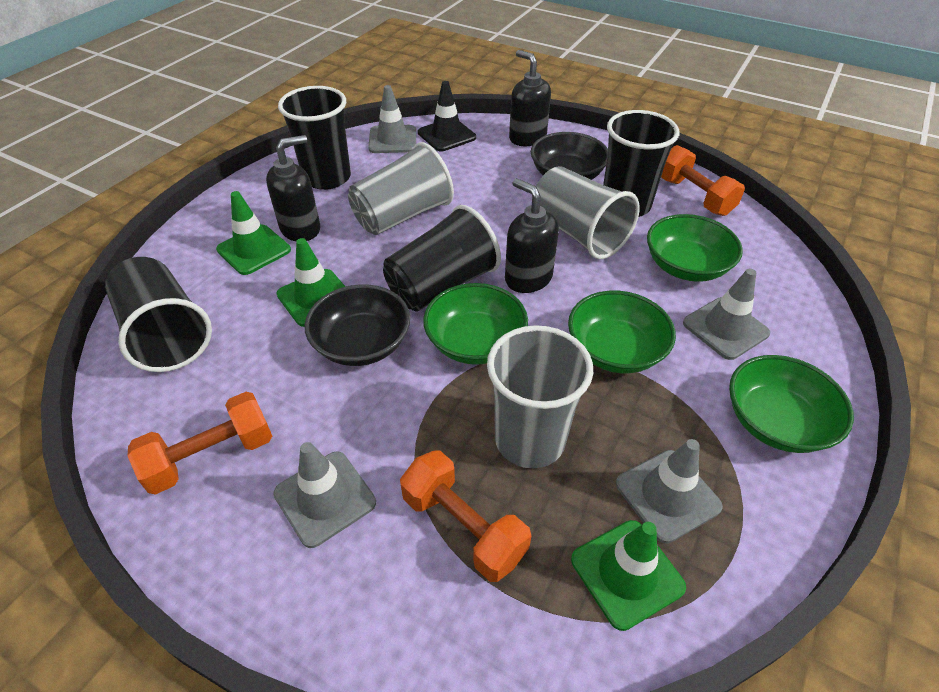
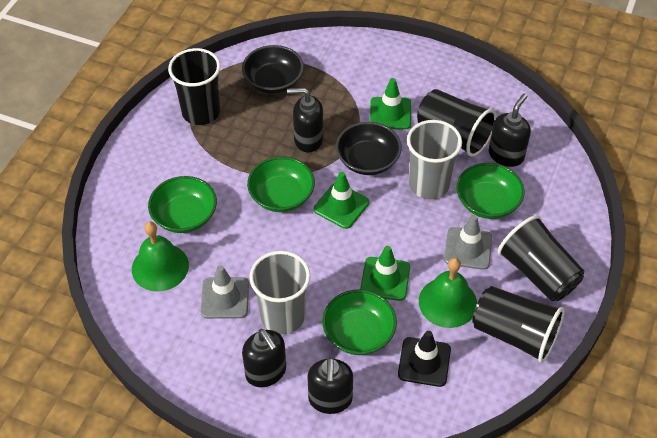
black soap dispenser: 3 -> 4
green bell: 0 -> 2
grey cup: 3 -> 2
grey traffic cone: 4 -> 2
orange dumbbell: 3 -> 0

